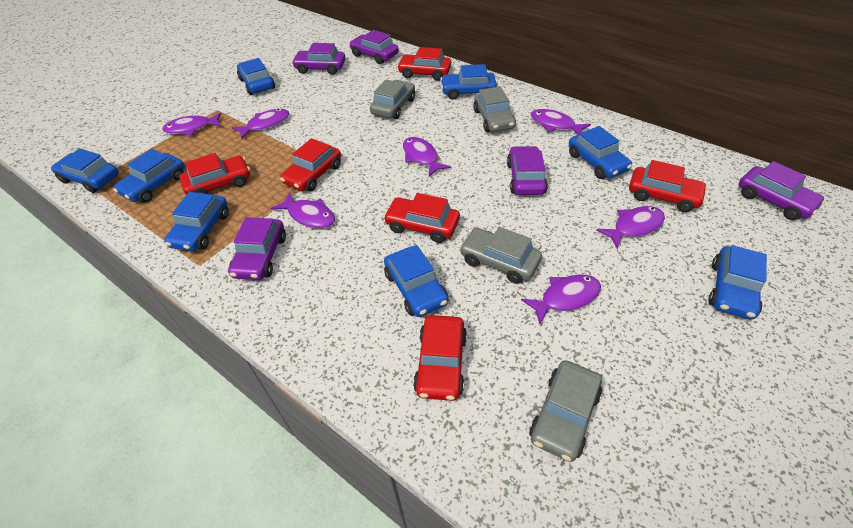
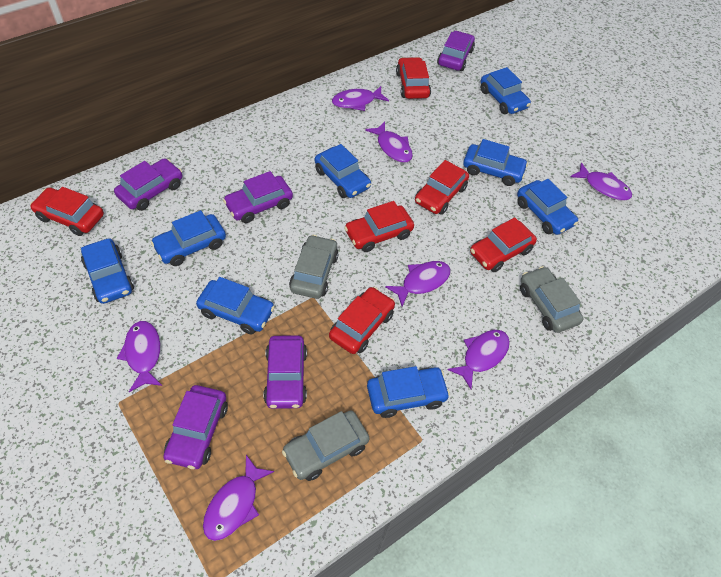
grey car: 4 -> 3

